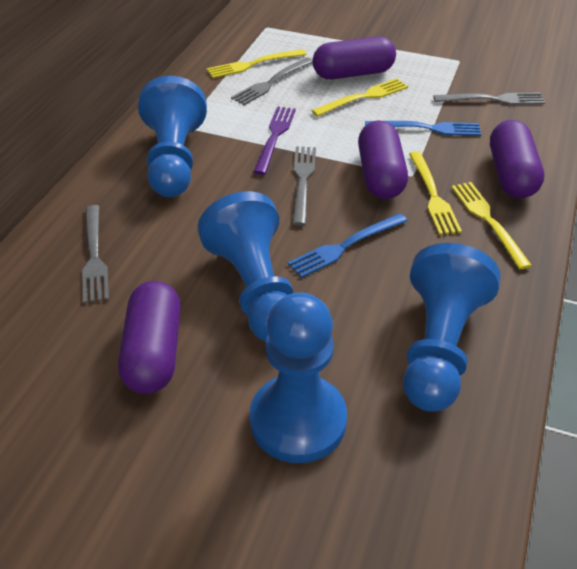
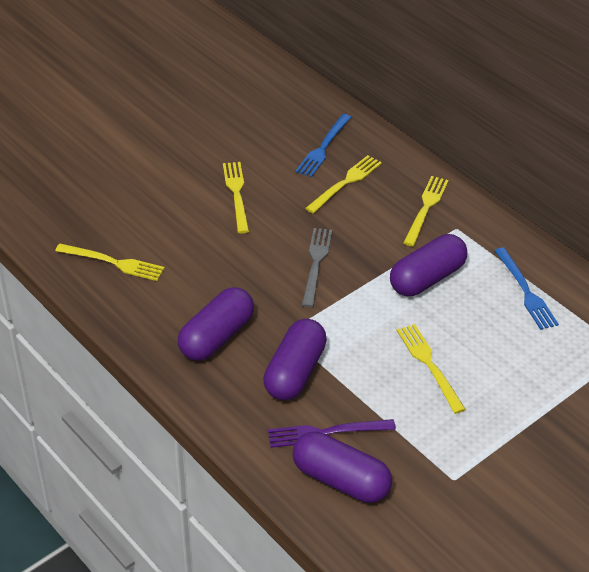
blue pawn: 4 -> 0
grey fork: 4 -> 1
yellow fork: 4 -> 5

